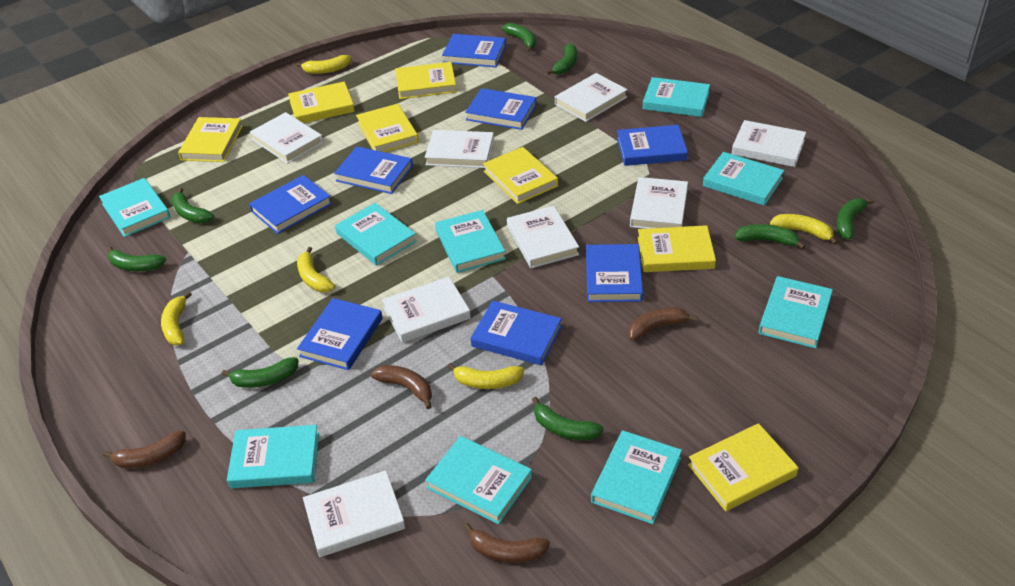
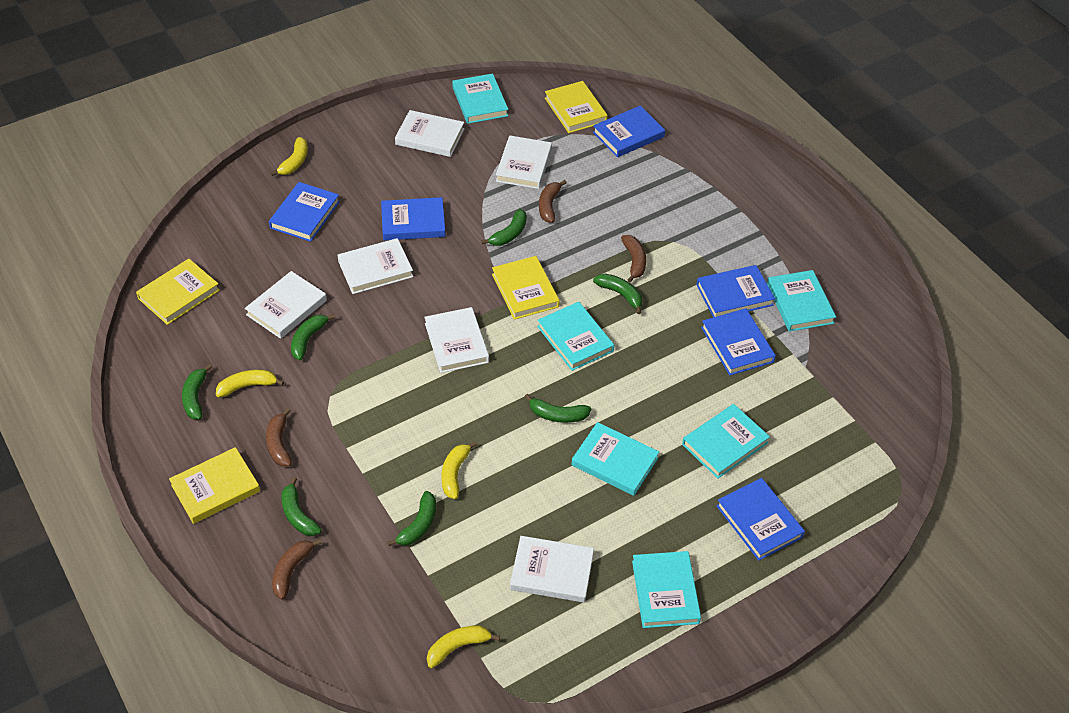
blue book: 8 -> 6
green banana: 8 -> 7
turquoise book: 9 -> 6
white book: 8 -> 6
yellow banana: 5 -> 4
yellow book: 7 -> 4

